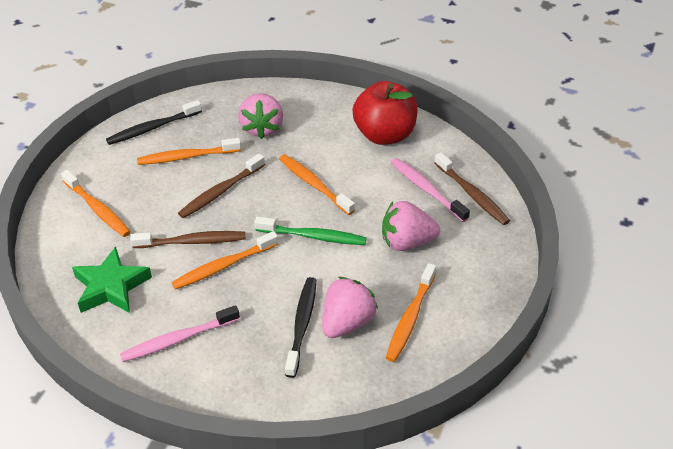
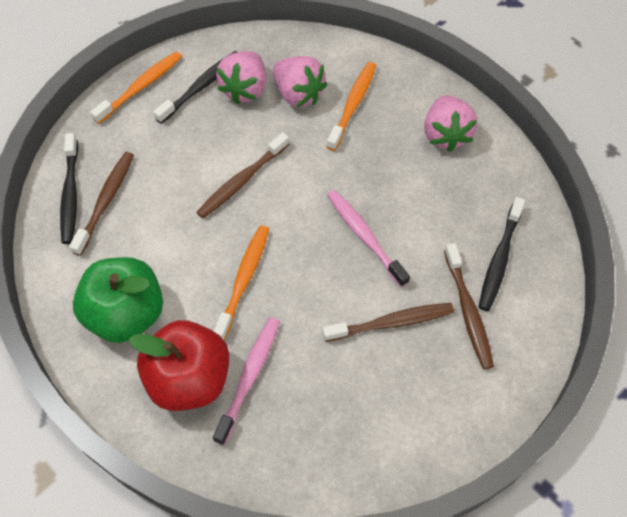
black toothbrush: 2 -> 3
brown toothbrush: 3 -> 4
green apple: 0 -> 1
green star: 1 -> 0
green toothbrush: 1 -> 0
orange toothbrush: 5 -> 3

